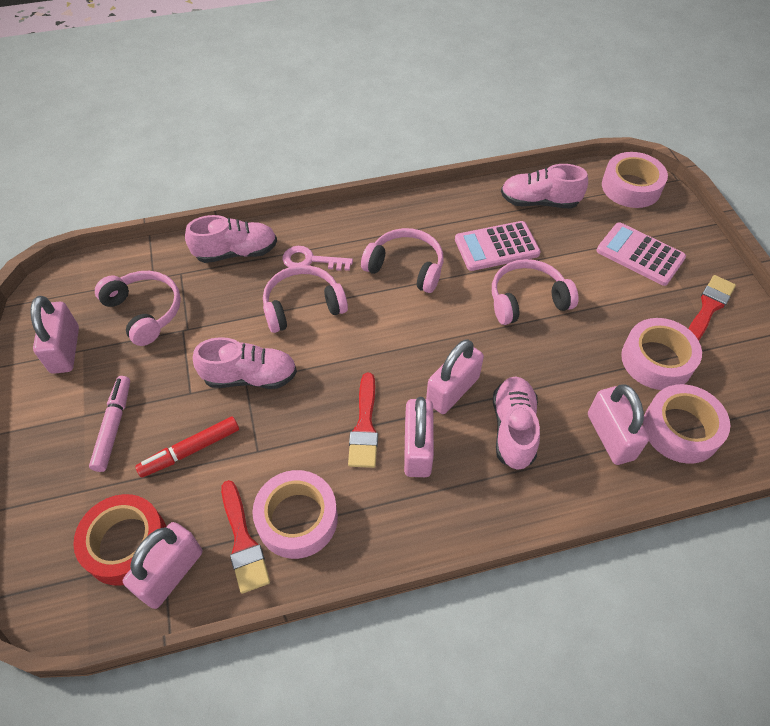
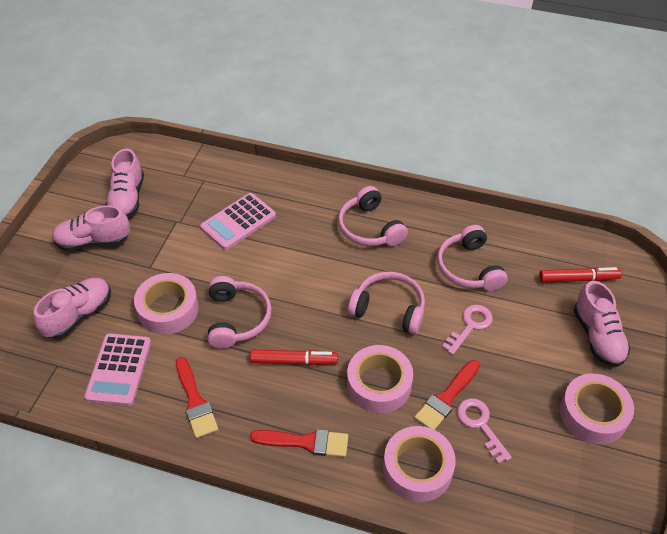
pink key: 1 -> 2
pink marker: 1 -> 0
pink padlock: 5 -> 0
red marker: 1 -> 2
red tape: 1 -> 0

